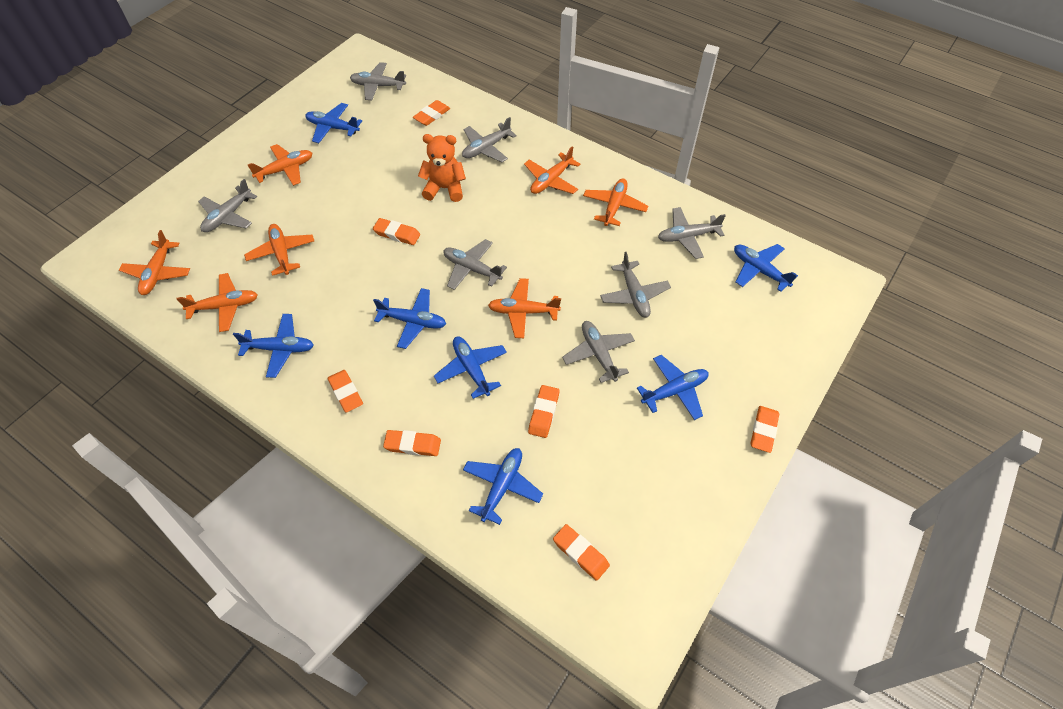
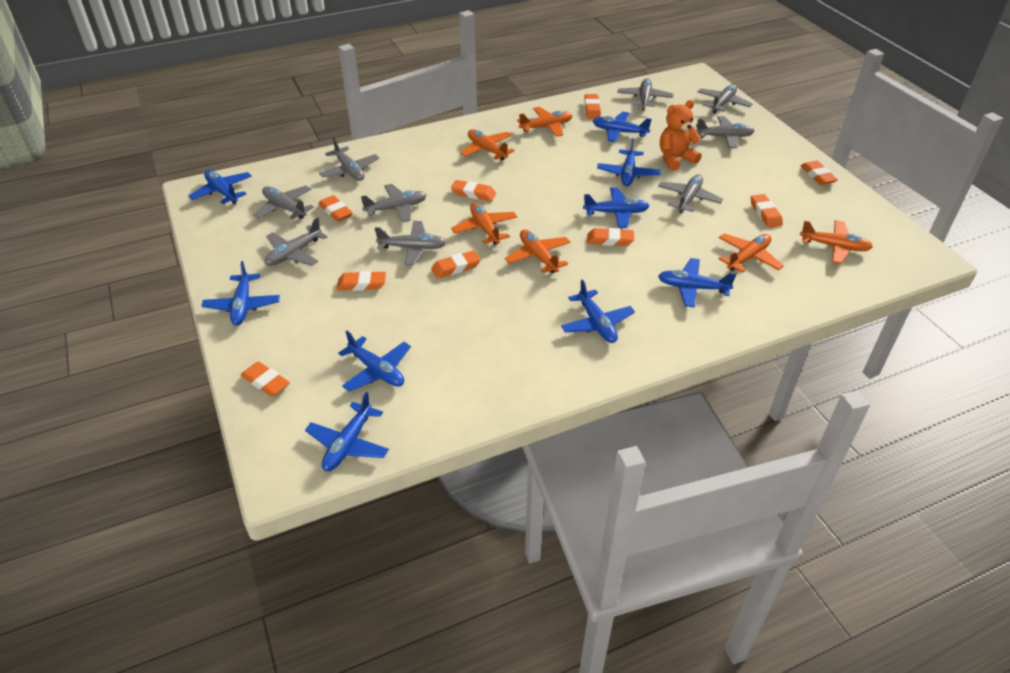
blue plane: 7 -> 9
grey plane: 7 -> 9
orange eraser: 7 -> 9
orange plane: 7 -> 6

